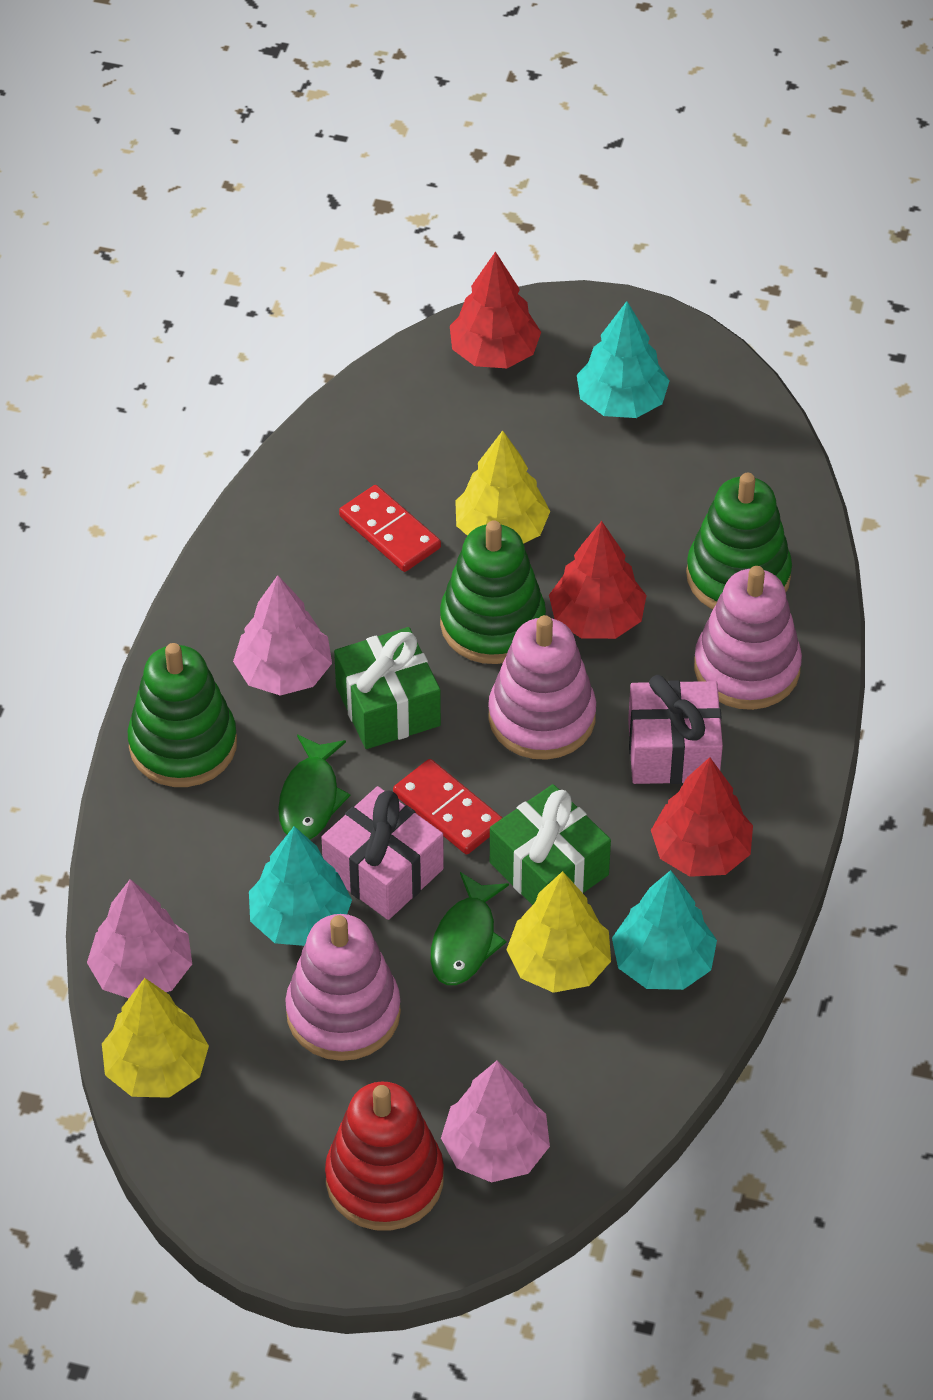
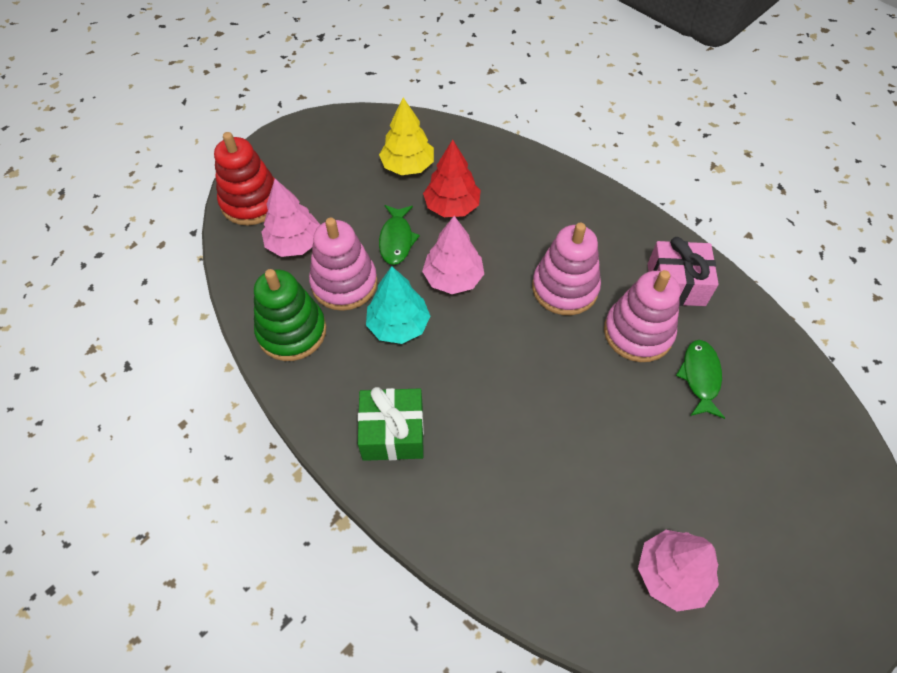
green gift: 2 -> 1
green stacking toy: 3 -> 1
pink gift: 2 -> 1
red domino: 2 -> 0
red tree: 3 -> 1
turquoise tree: 3 -> 1
yellow tree: 3 -> 1

